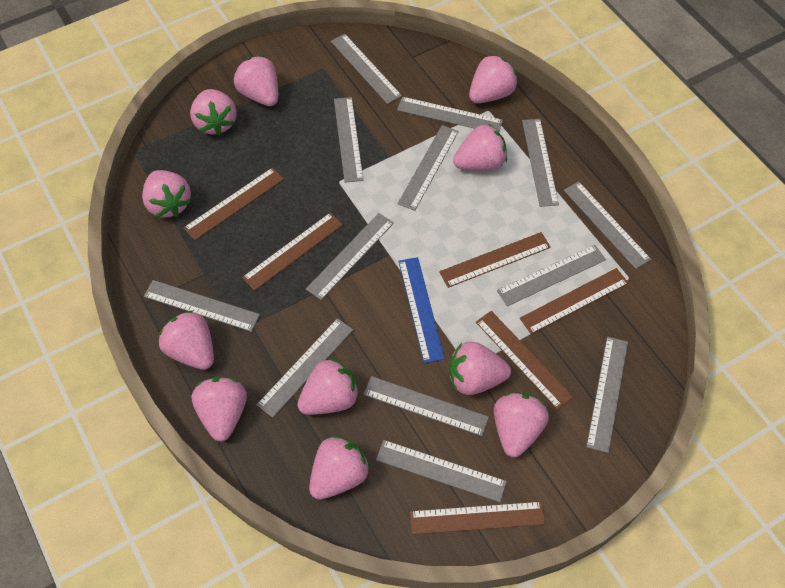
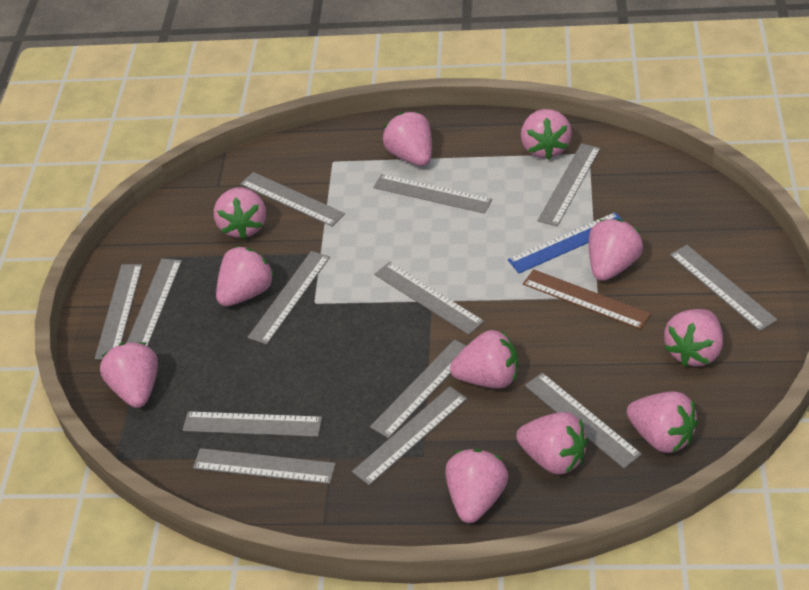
brown ruler: 6 -> 1

